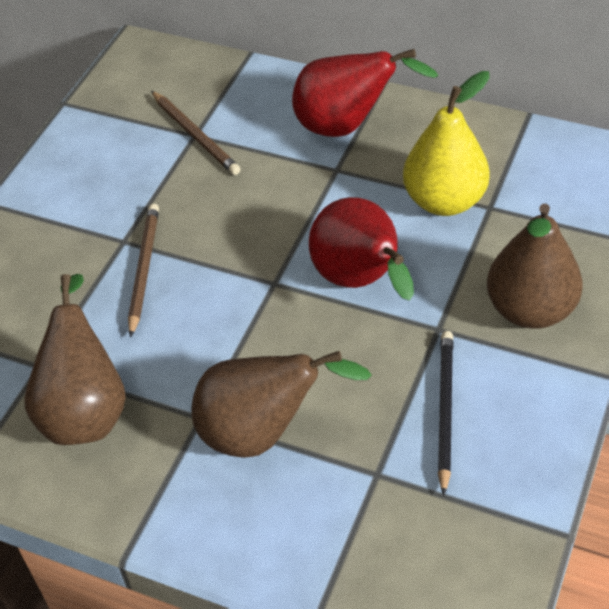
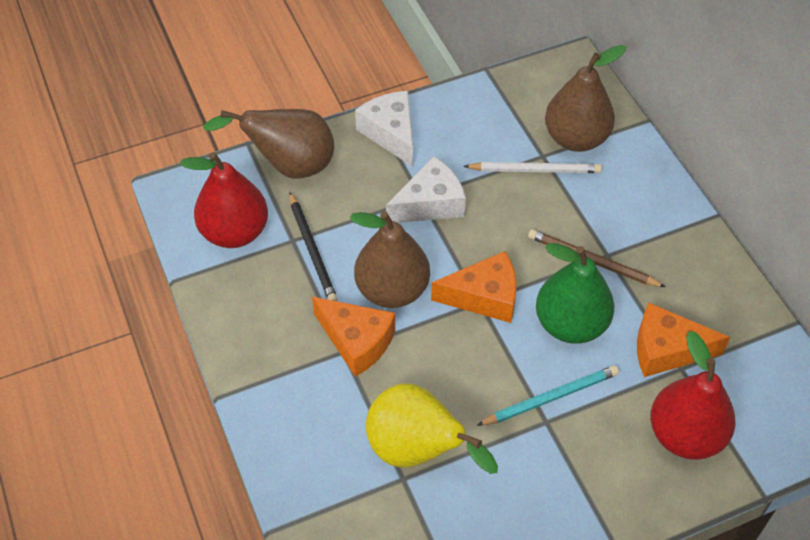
brown pencil: 2 -> 1
green pear: 0 -> 1
orange cheese: 0 -> 3
turquoise pencil: 0 -> 1
white cheese: 0 -> 2
white pencil: 0 -> 1

